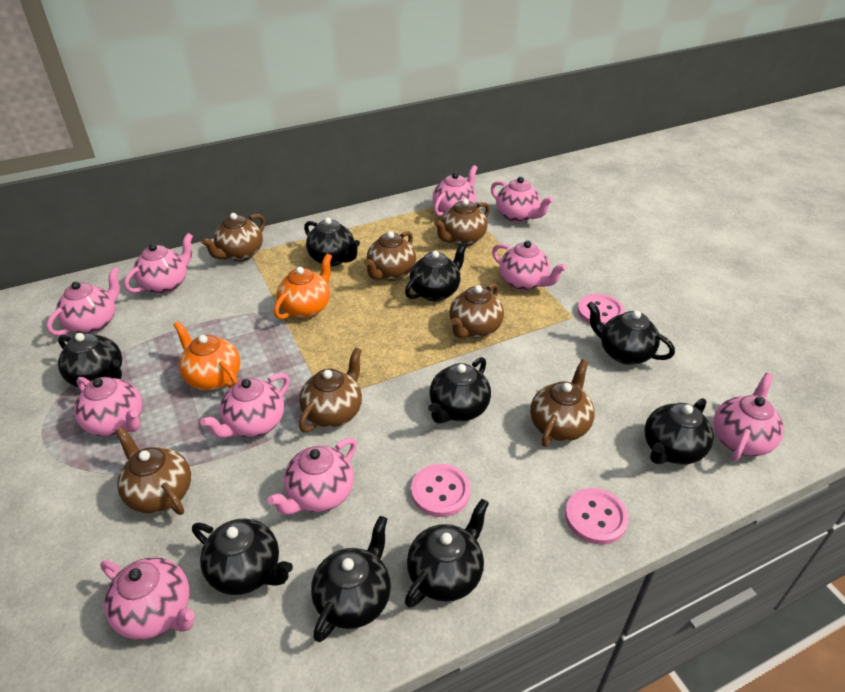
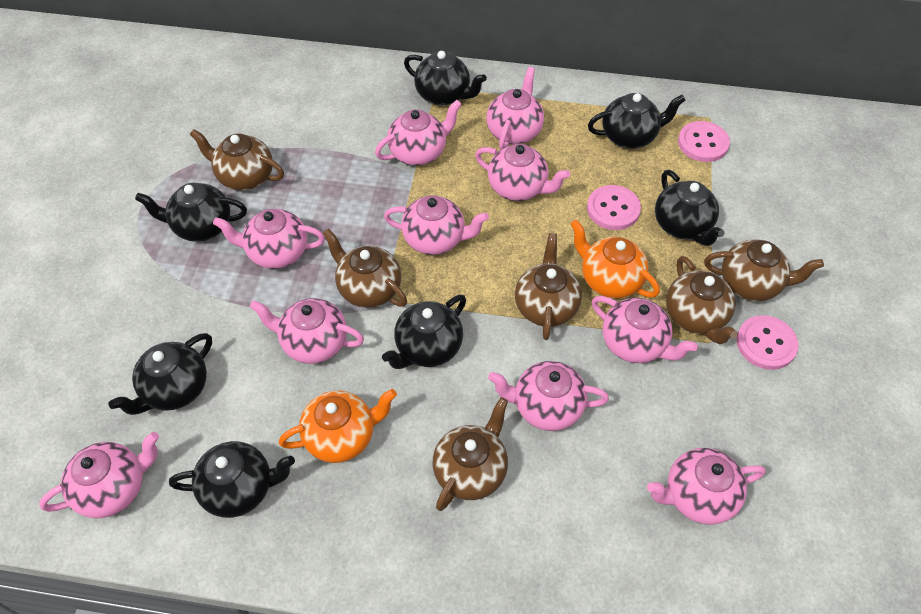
black teapot: 9 -> 7
brown teapot: 7 -> 6

